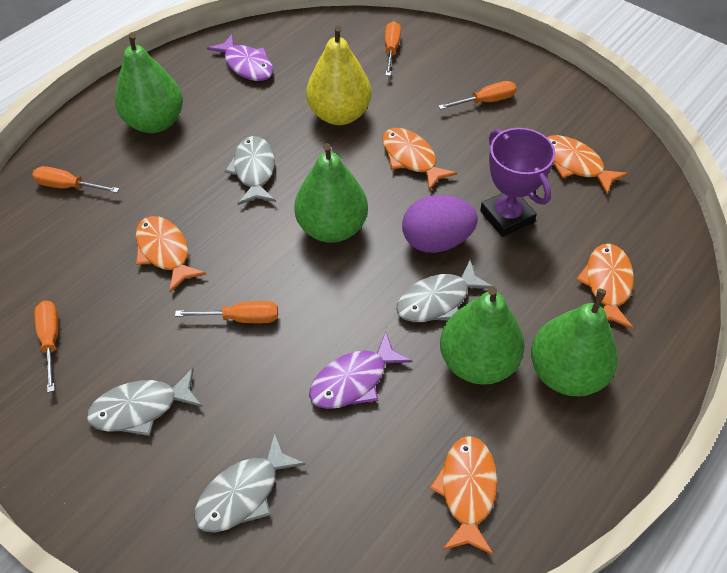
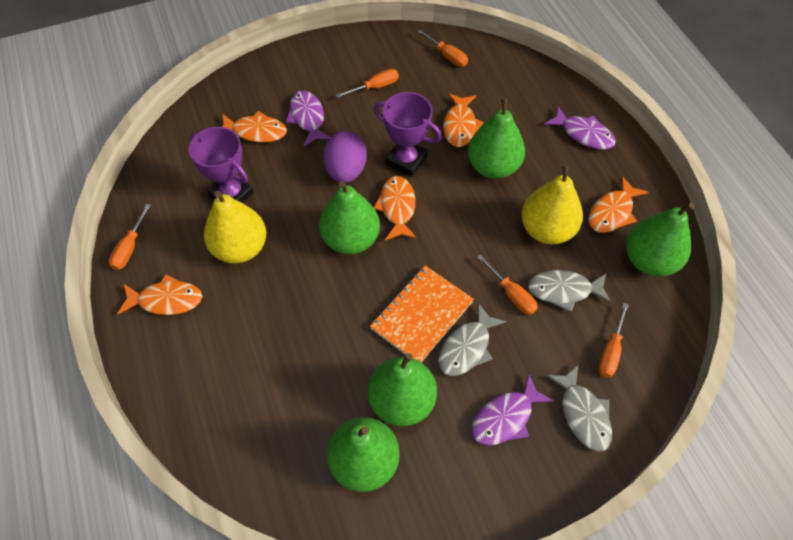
green pear: 4 -> 5
grey fish: 4 -> 3
orange notebook: 0 -> 1
purple fish: 2 -> 3
purple trophy: 1 -> 2
yellow pear: 1 -> 2

